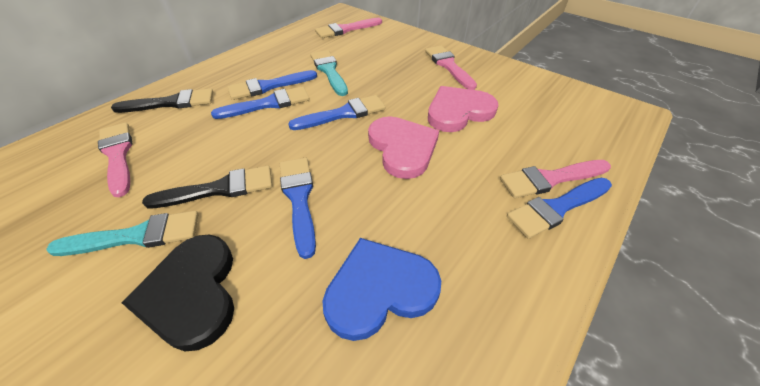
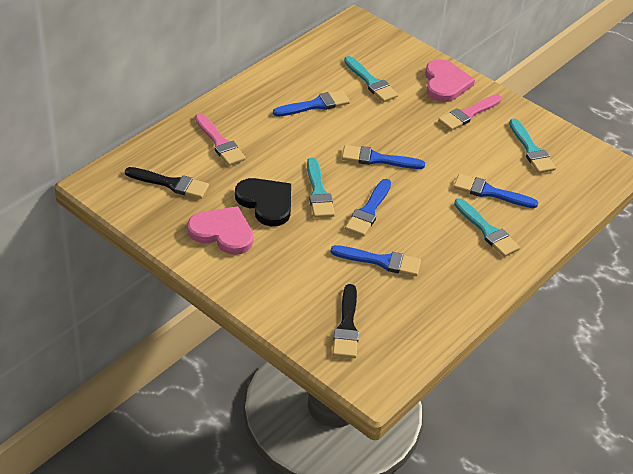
blue heart: 1 -> 0
pink brush: 4 -> 2
turquoise brush: 2 -> 4

